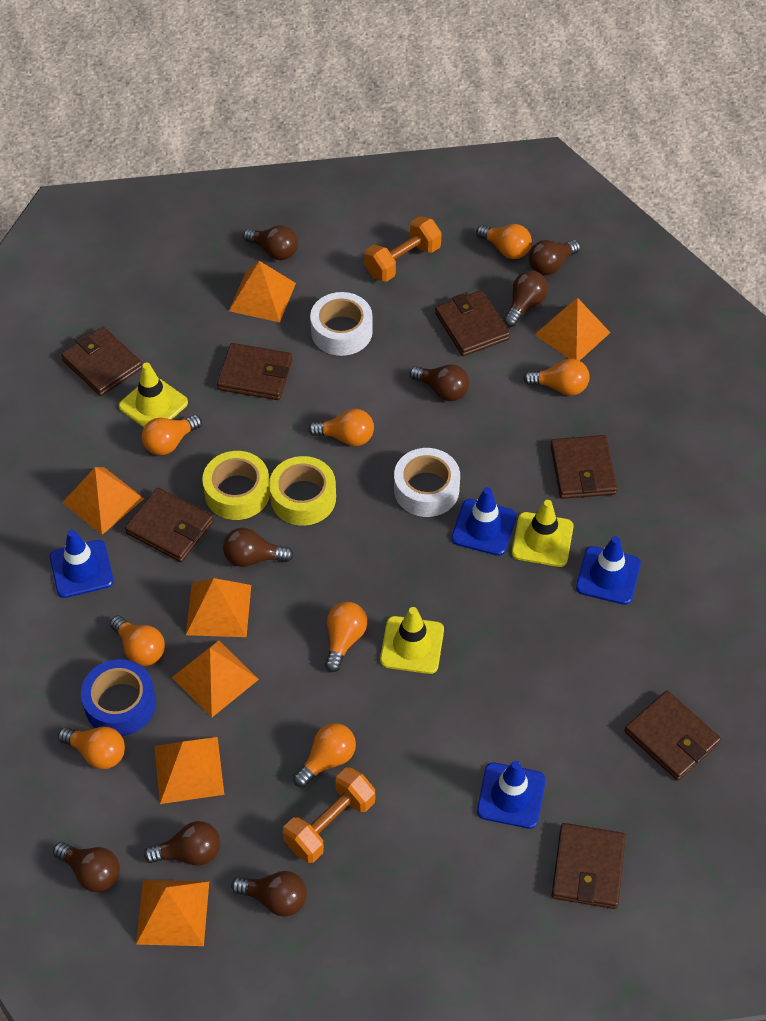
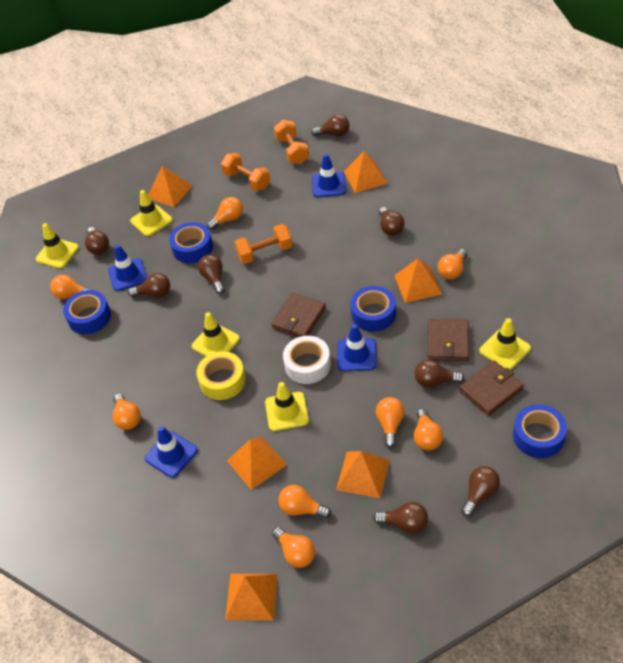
blue tape: 1 -> 4
brown wallet: 7 -> 3
orange dumbbell: 2 -> 3
orange pyramid: 7 -> 6
white tape: 2 -> 1
yellow tape: 2 -> 1
yellow traffic cone: 3 -> 5

